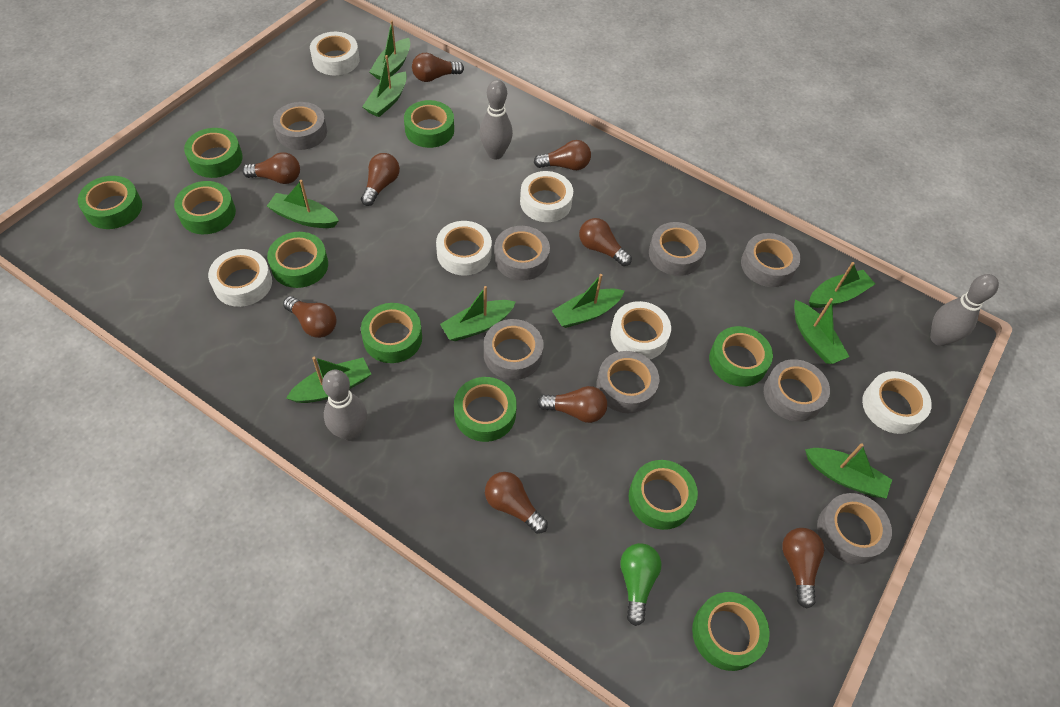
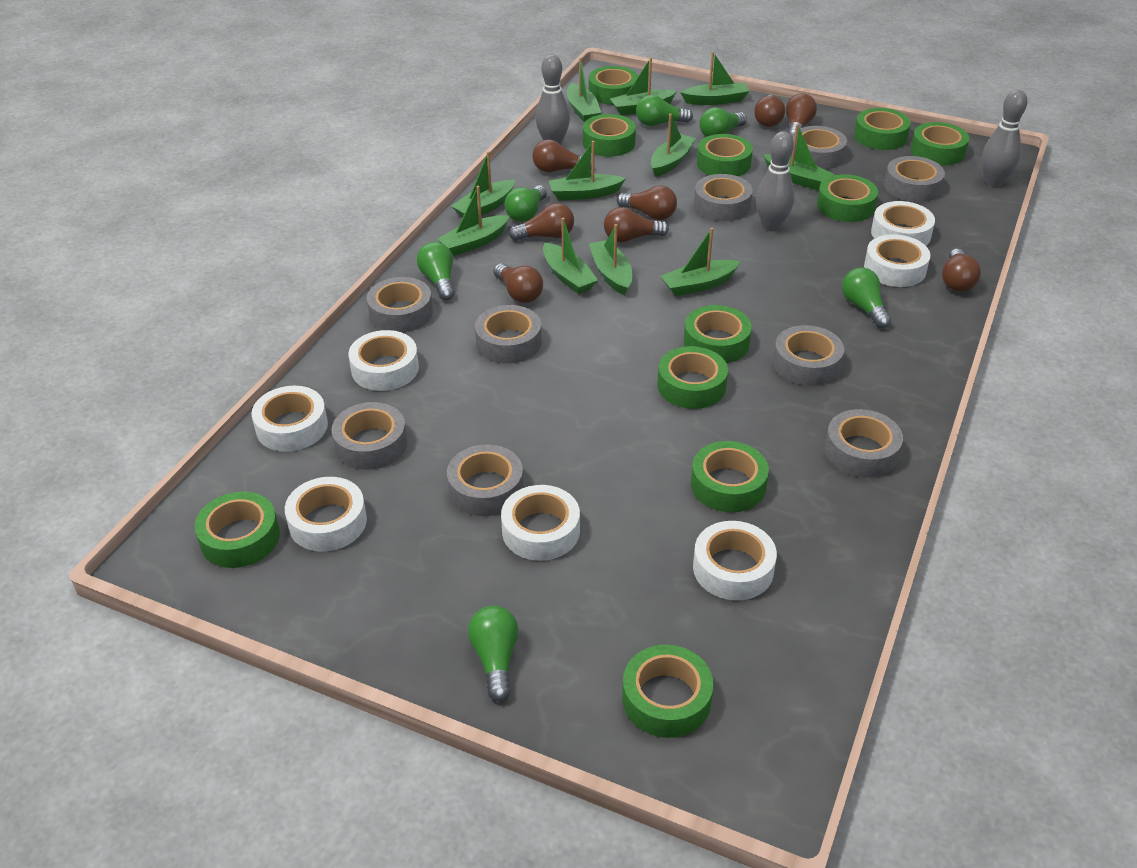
brown light bulb: 9 -> 8
green boat: 9 -> 11
green light bulb: 1 -> 6
green tape: 10 -> 11
grey tape: 8 -> 9
white tape: 6 -> 7

